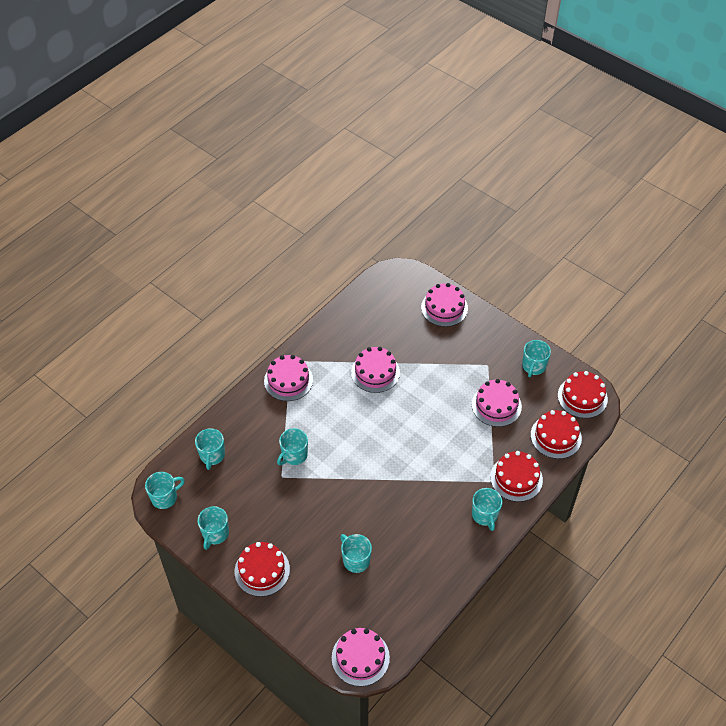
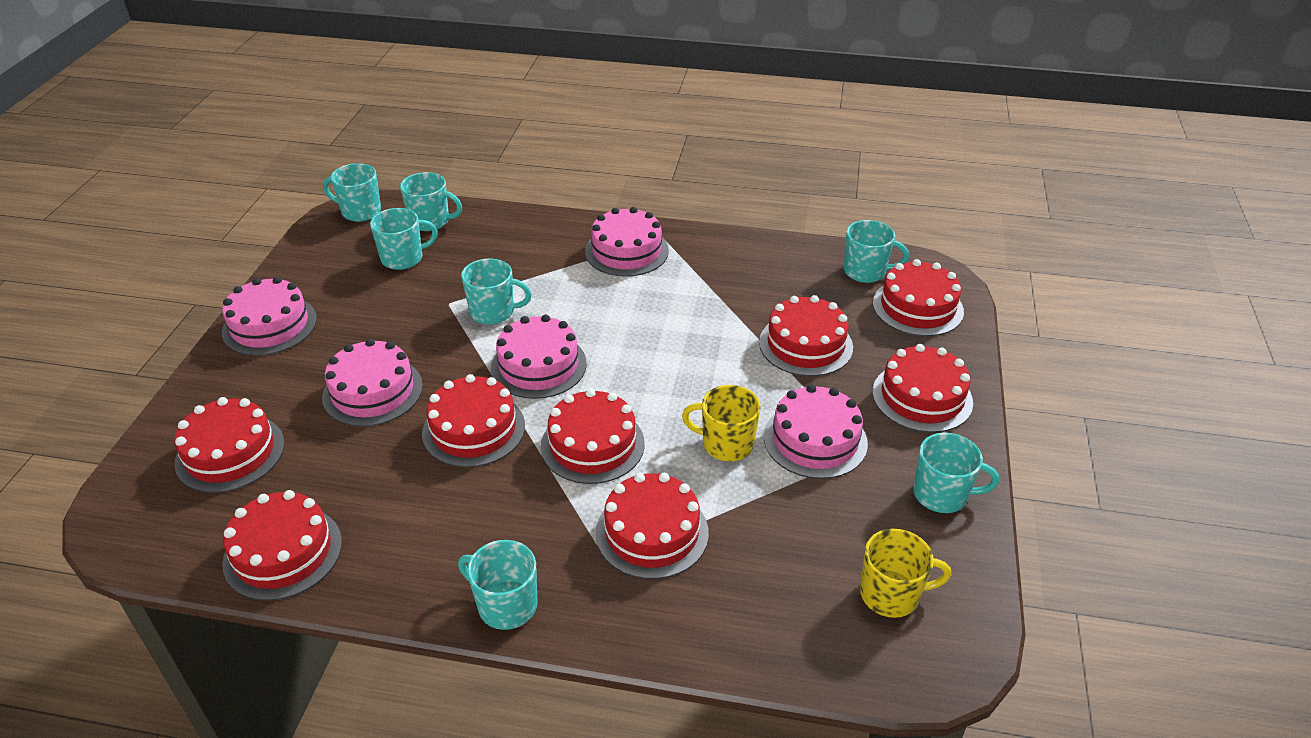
red cake: 4 -> 8
yellow mug: 0 -> 2

